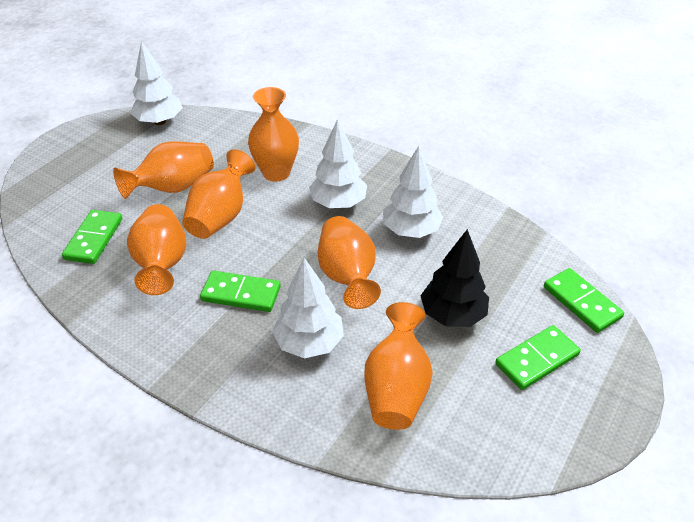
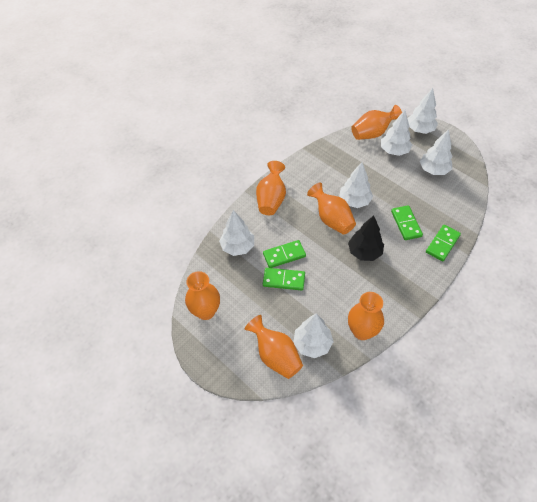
white tree: 4 -> 6

